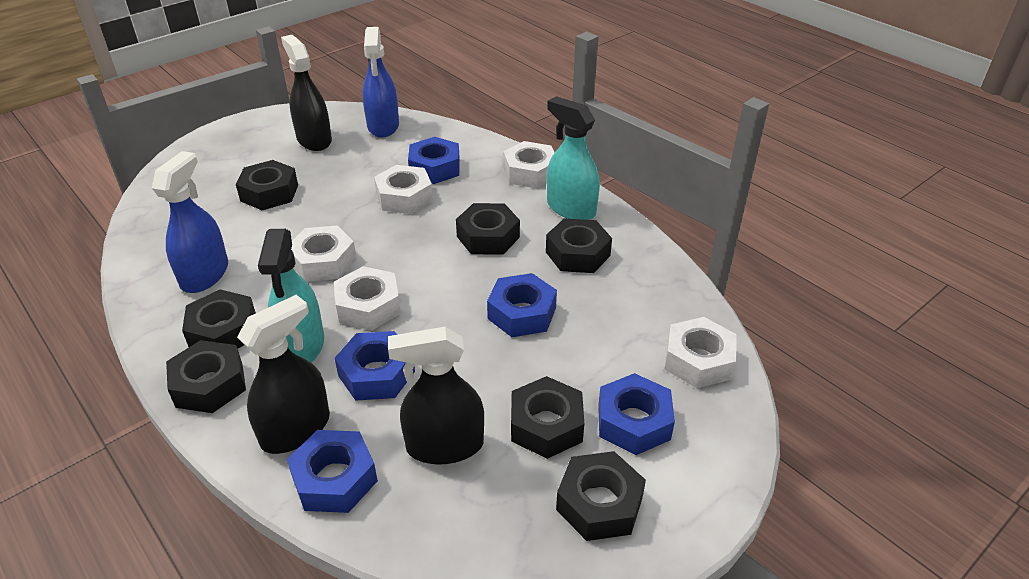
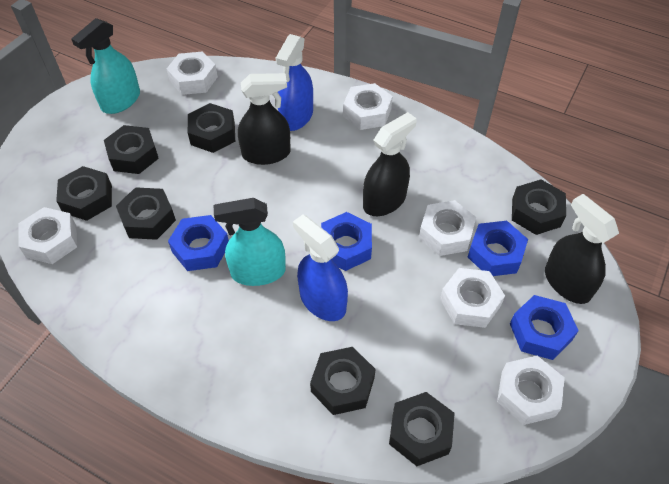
blue nut: 5 -> 4
white nut: 5 -> 6

